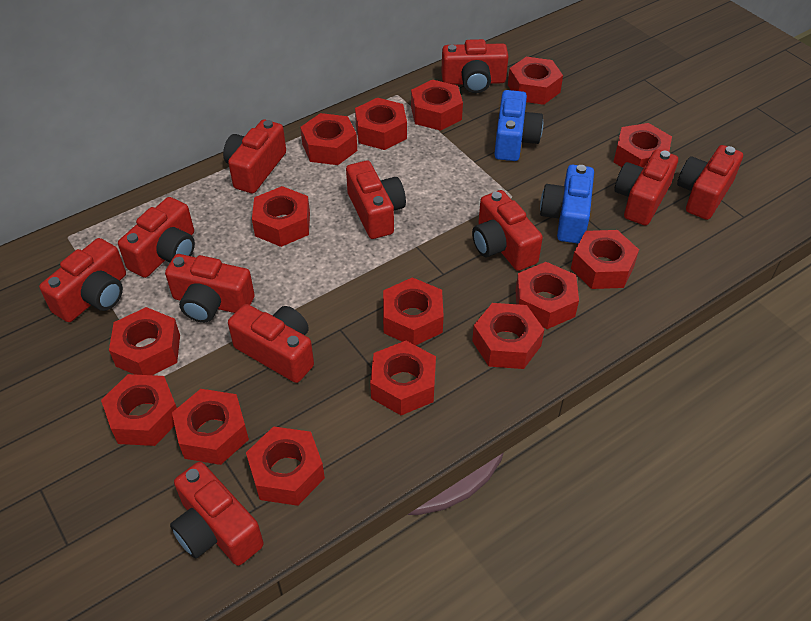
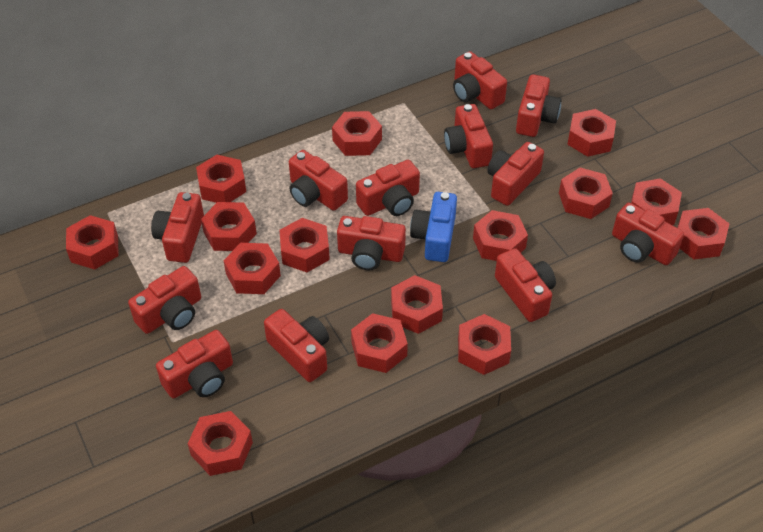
blue camera: 2 -> 1
red camera: 11 -> 13

